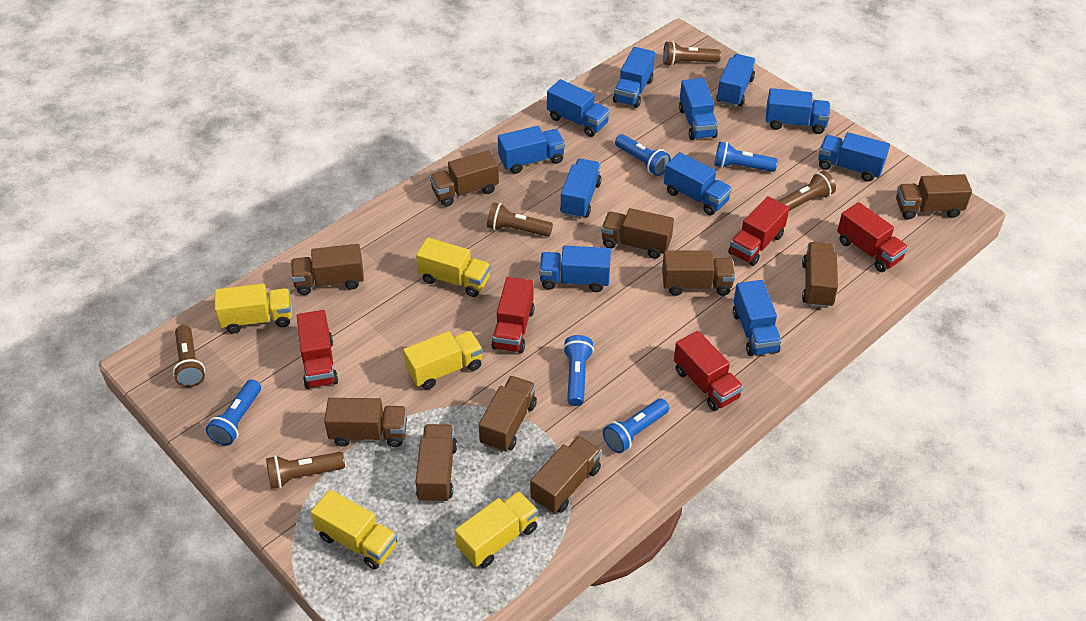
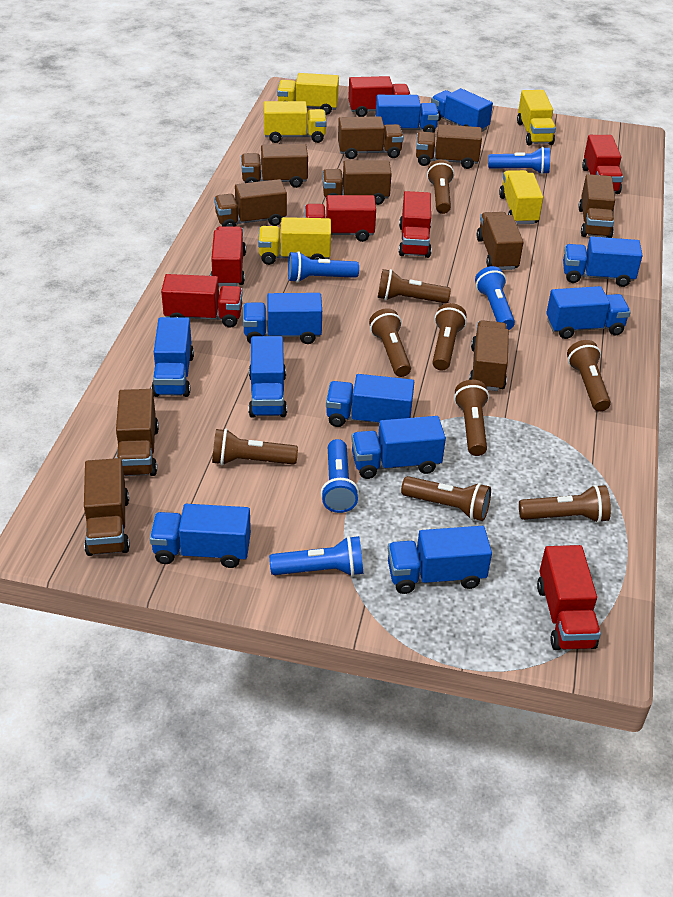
brown flashlight: 5 -> 9
red truck: 5 -> 7

